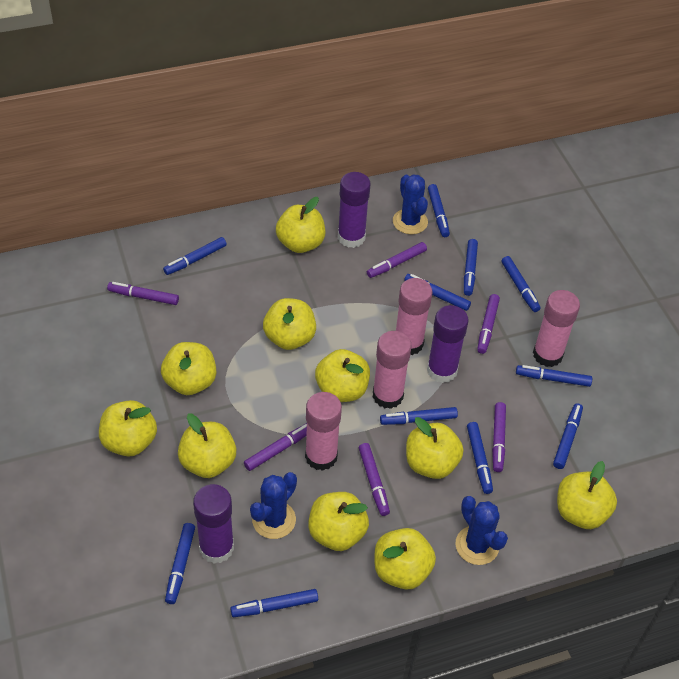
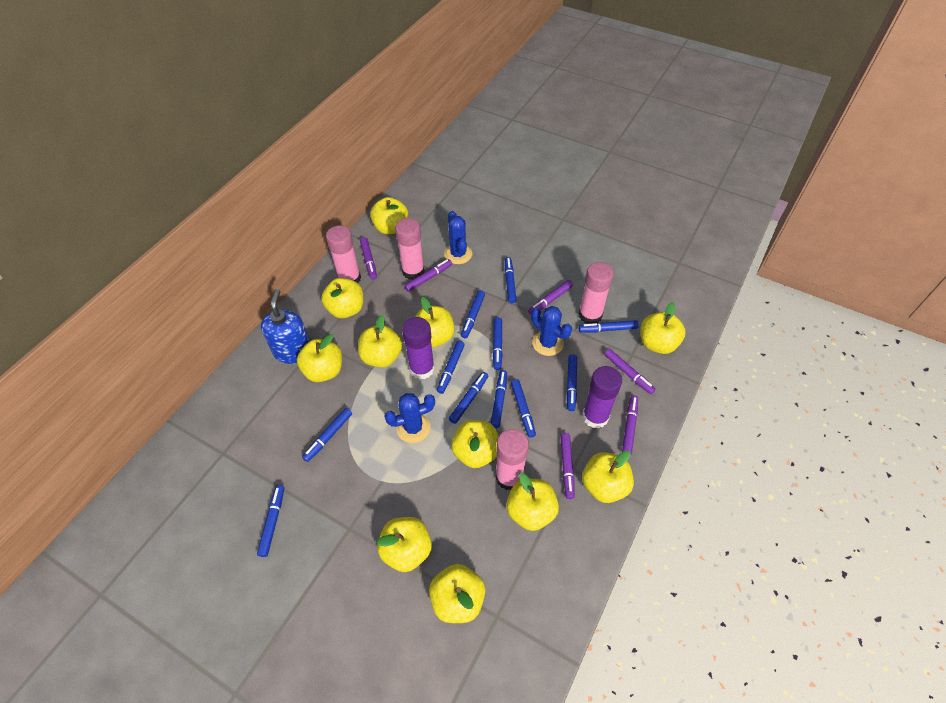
blue soap dispenser: 0 -> 1
purple glue stick: 3 -> 2
yellow apple: 10 -> 11

